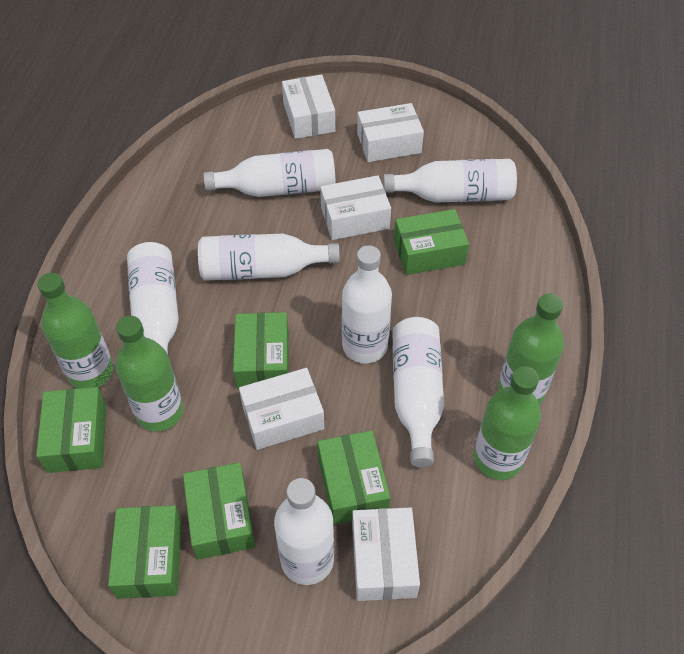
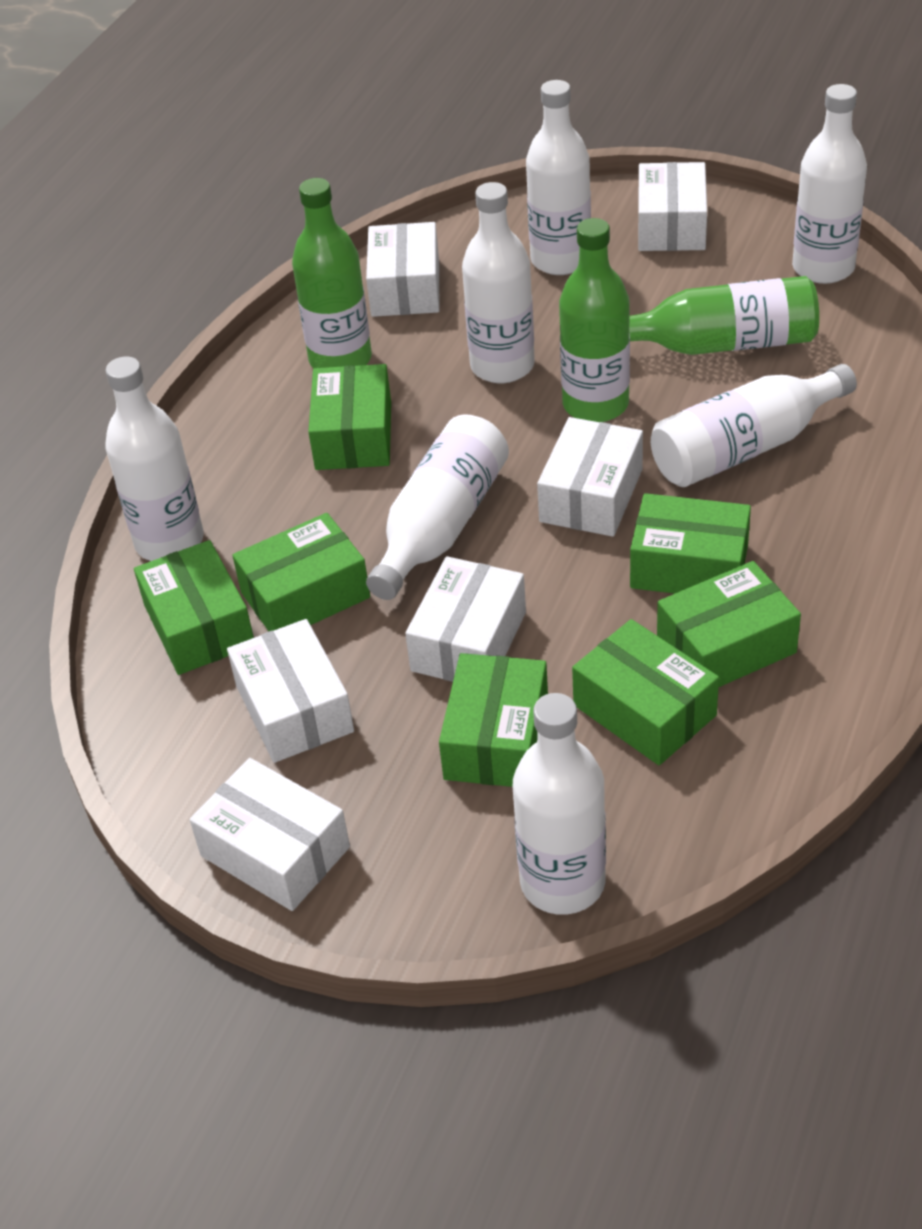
green bottle: 4 -> 3
green box: 6 -> 7
white box: 5 -> 6

